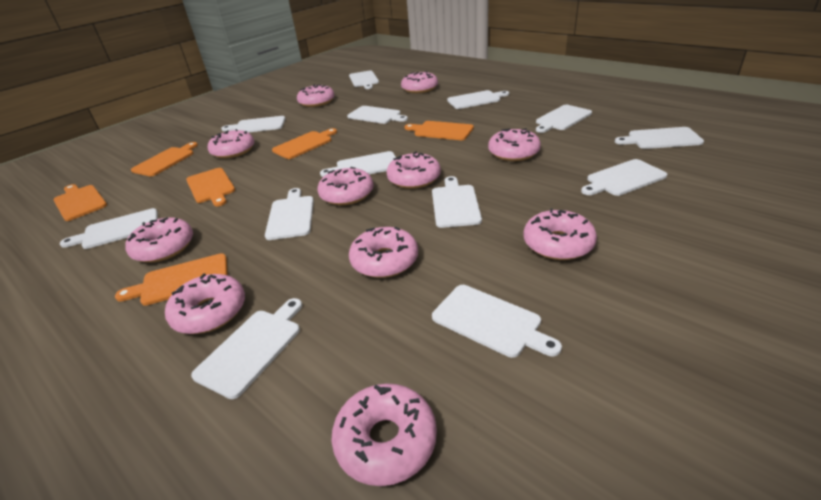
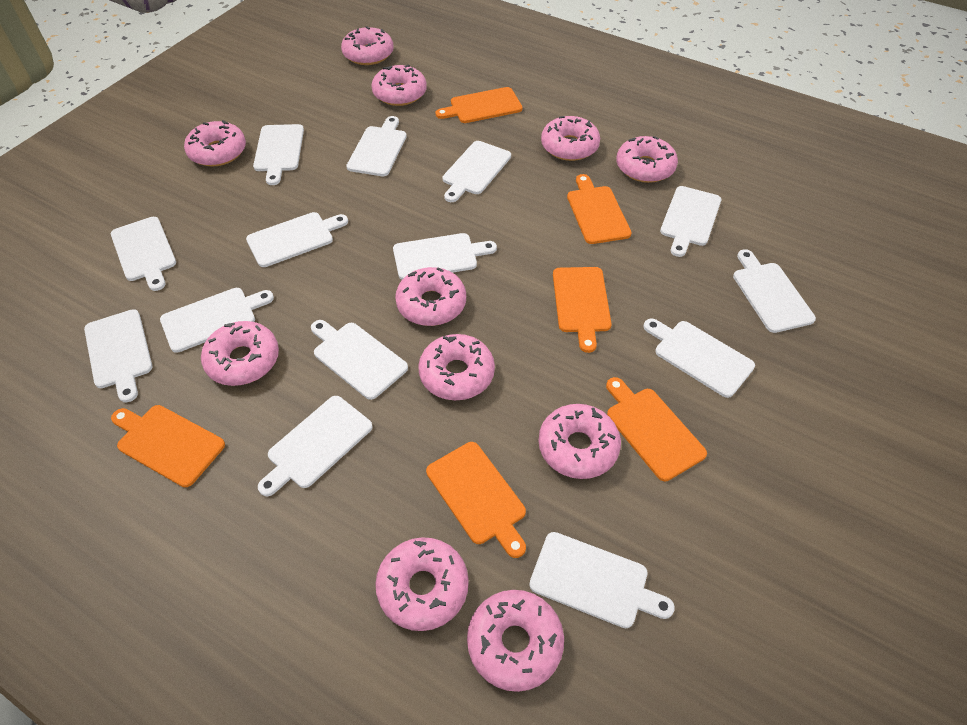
white cutting board: 13 -> 14

